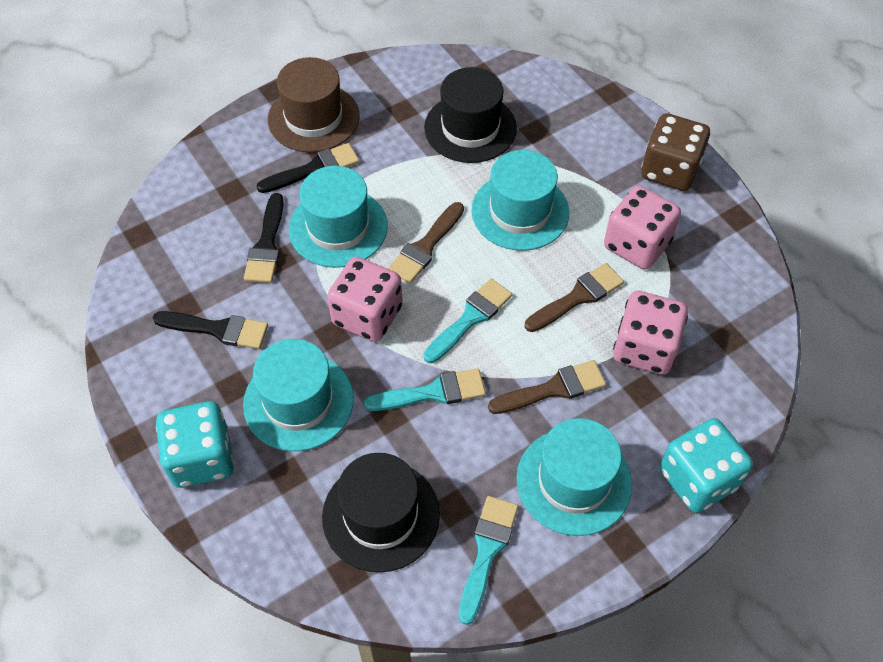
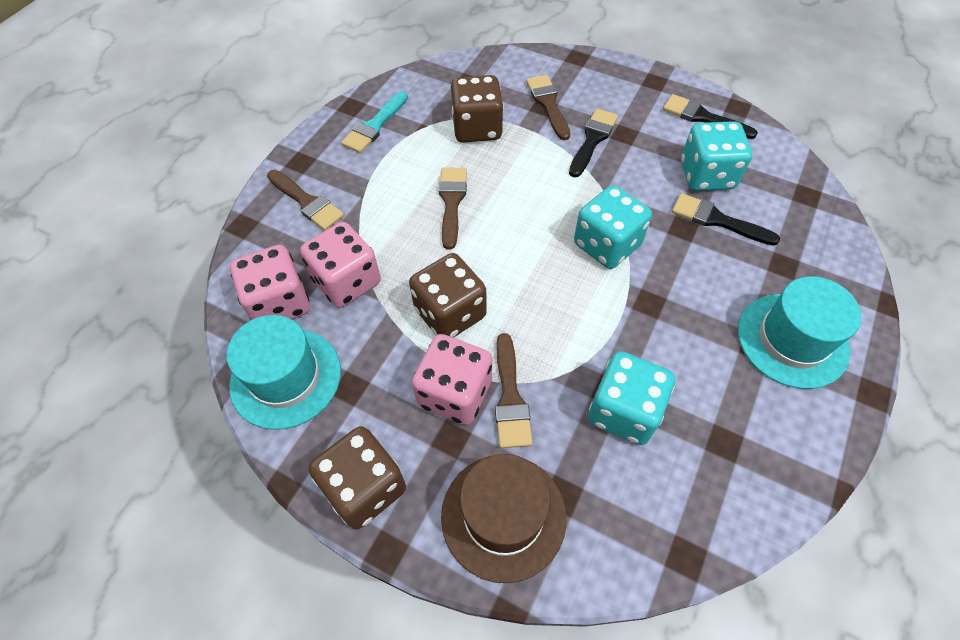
black hat: 2 -> 0
brown brush: 3 -> 4
brown dice: 1 -> 3
turquoise brush: 3 -> 1
turquoise dice: 2 -> 3
turquoise hat: 4 -> 2

